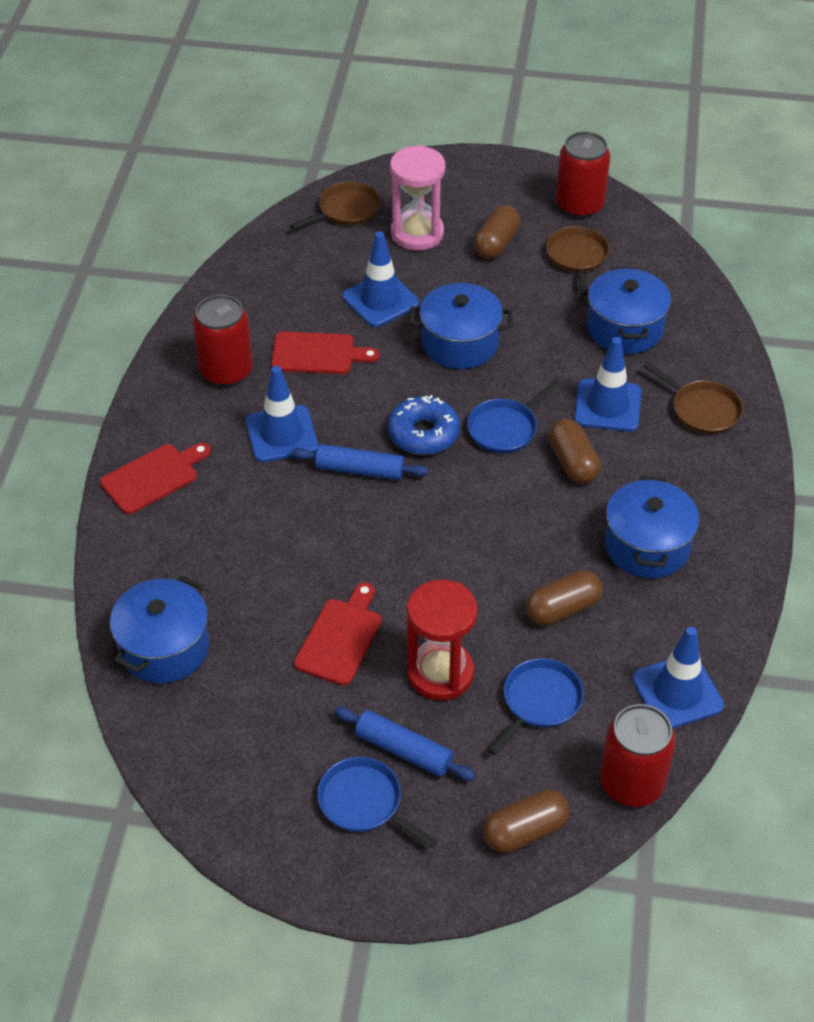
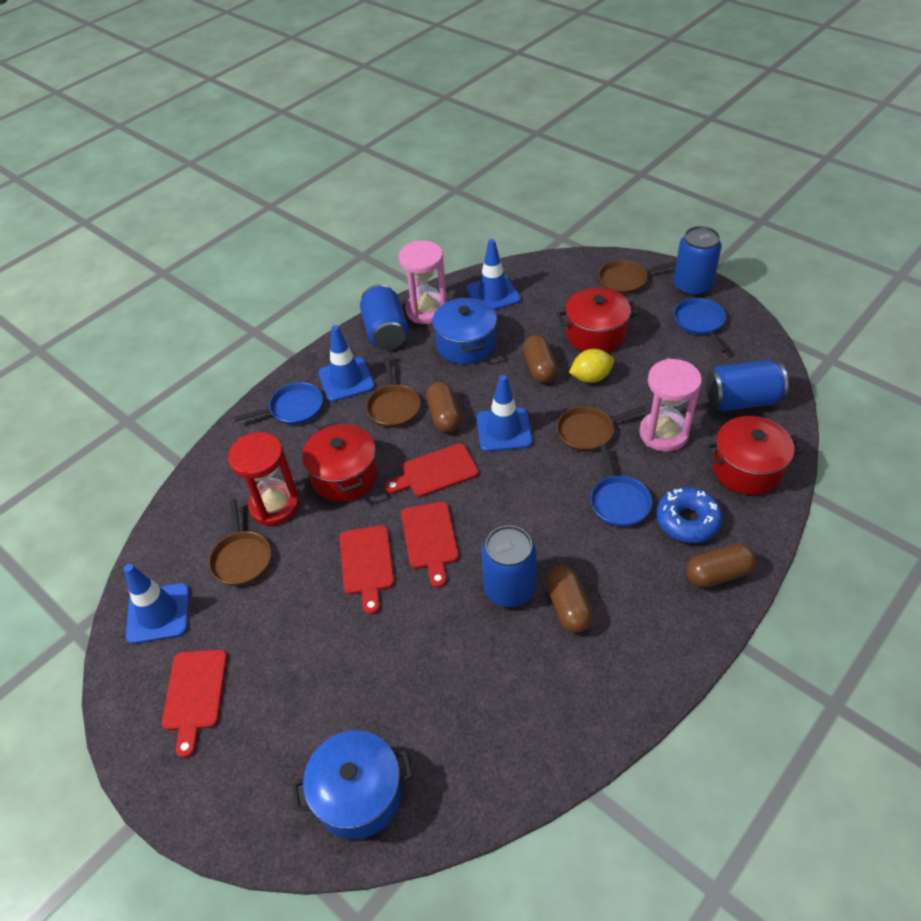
blue can: 0 -> 4
blue pot: 4 -> 2
blue rolling pin: 2 -> 0
brown pan: 3 -> 4
pink hourglass: 1 -> 2
red can: 3 -> 0
red cutting board: 3 -> 4
red pot: 0 -> 3
yellow lemon: 0 -> 1

